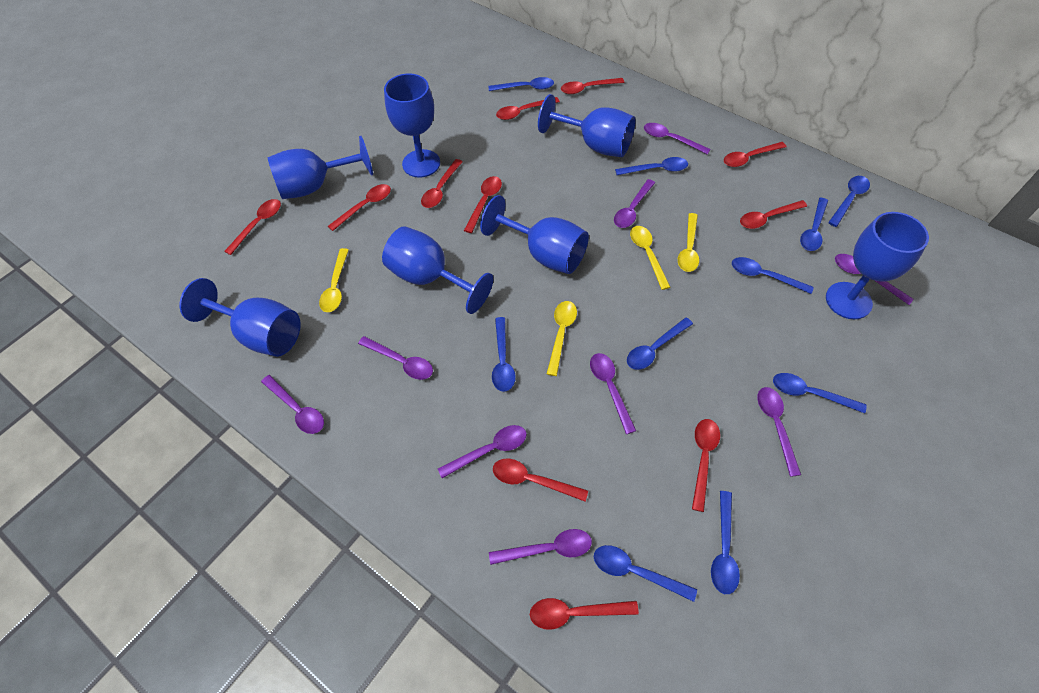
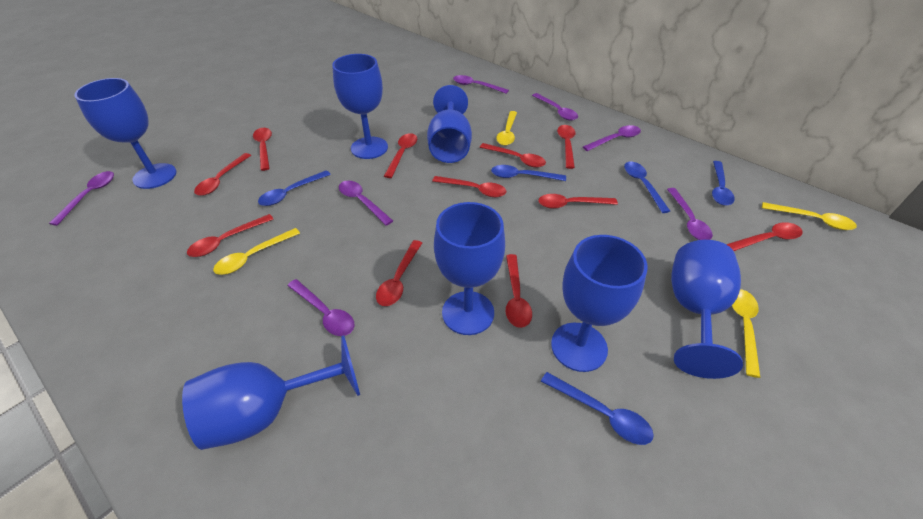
blue spoon: 10 -> 5
purple spoon: 9 -> 7

